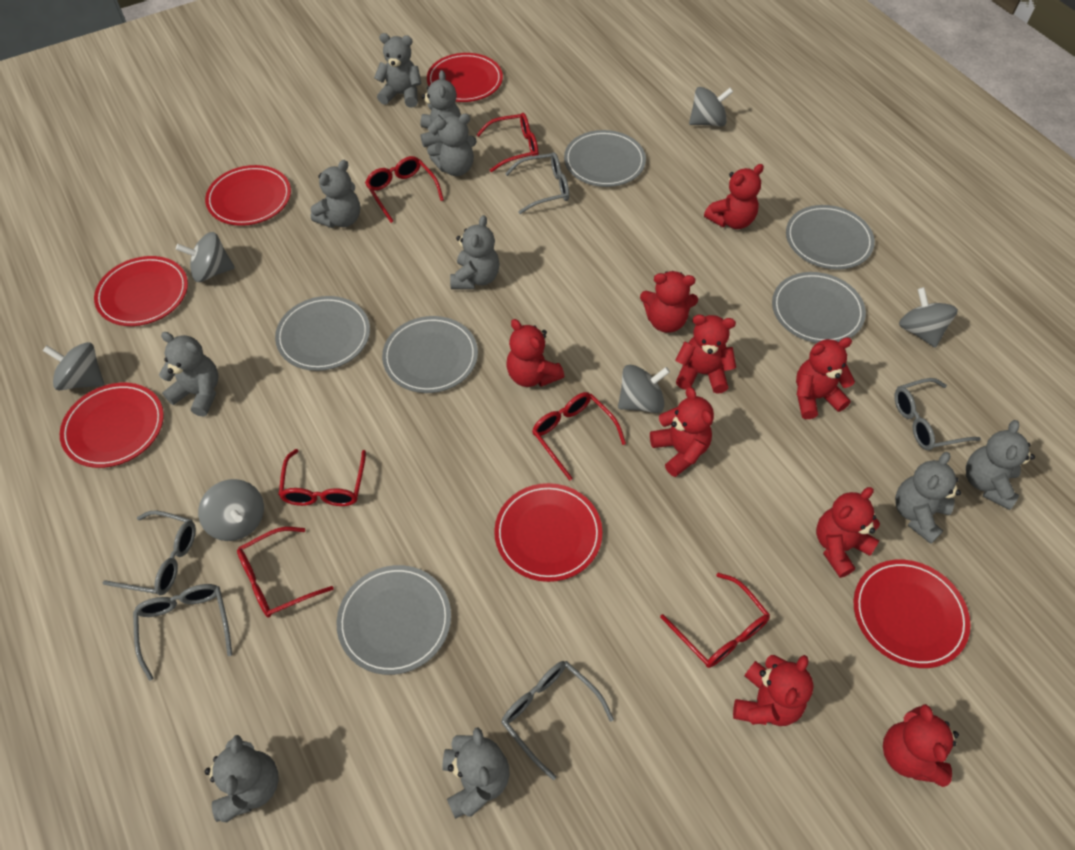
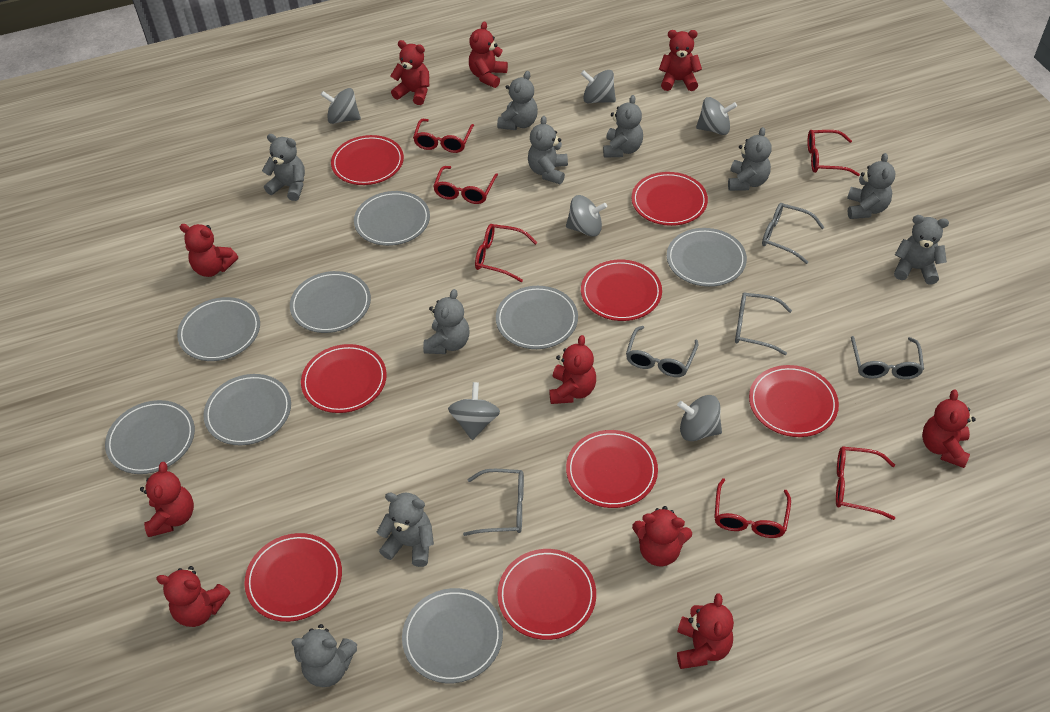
grey plate: 6 -> 8
red plate: 6 -> 8
red teddy bear: 9 -> 10

